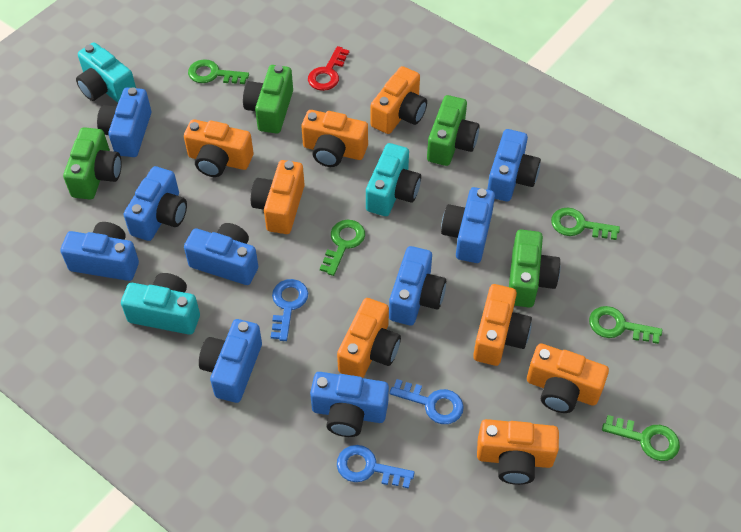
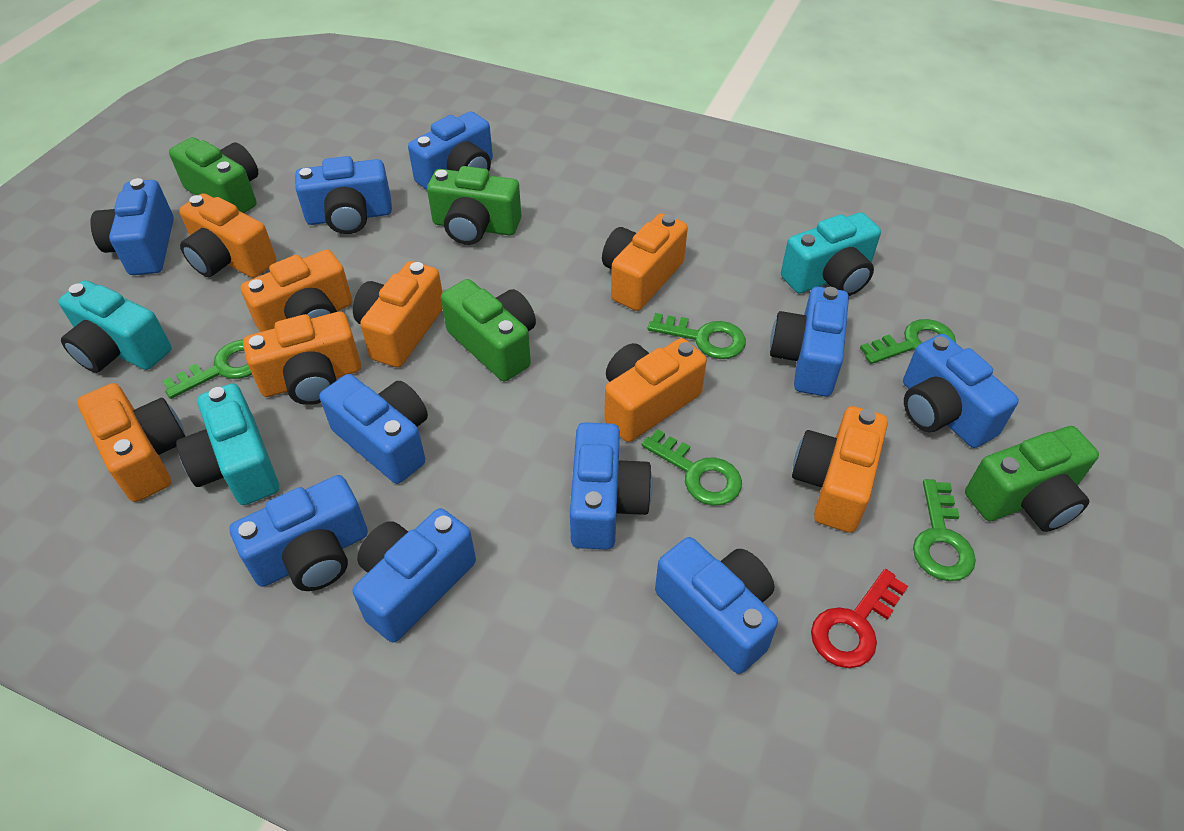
blue camera: 9 -> 10
blue key: 3 -> 0

